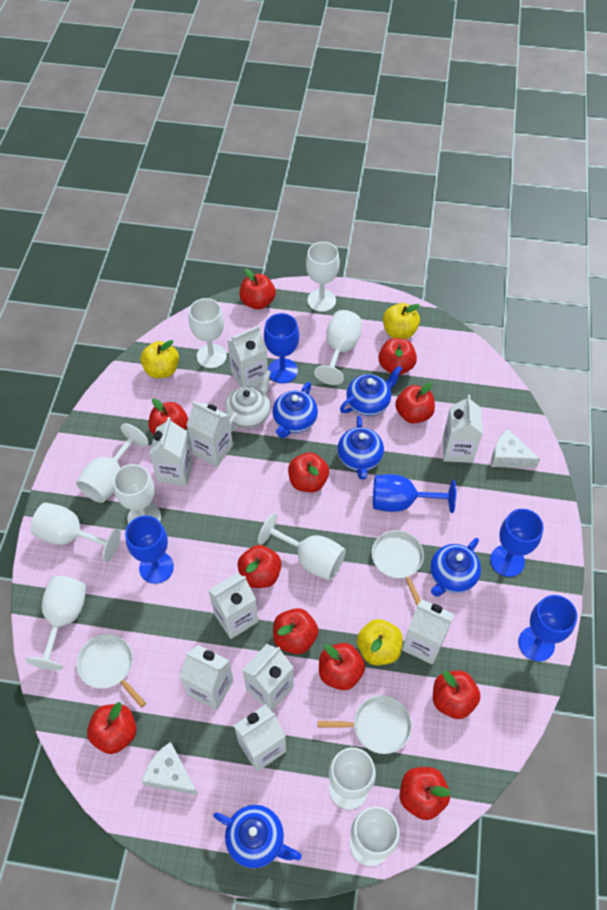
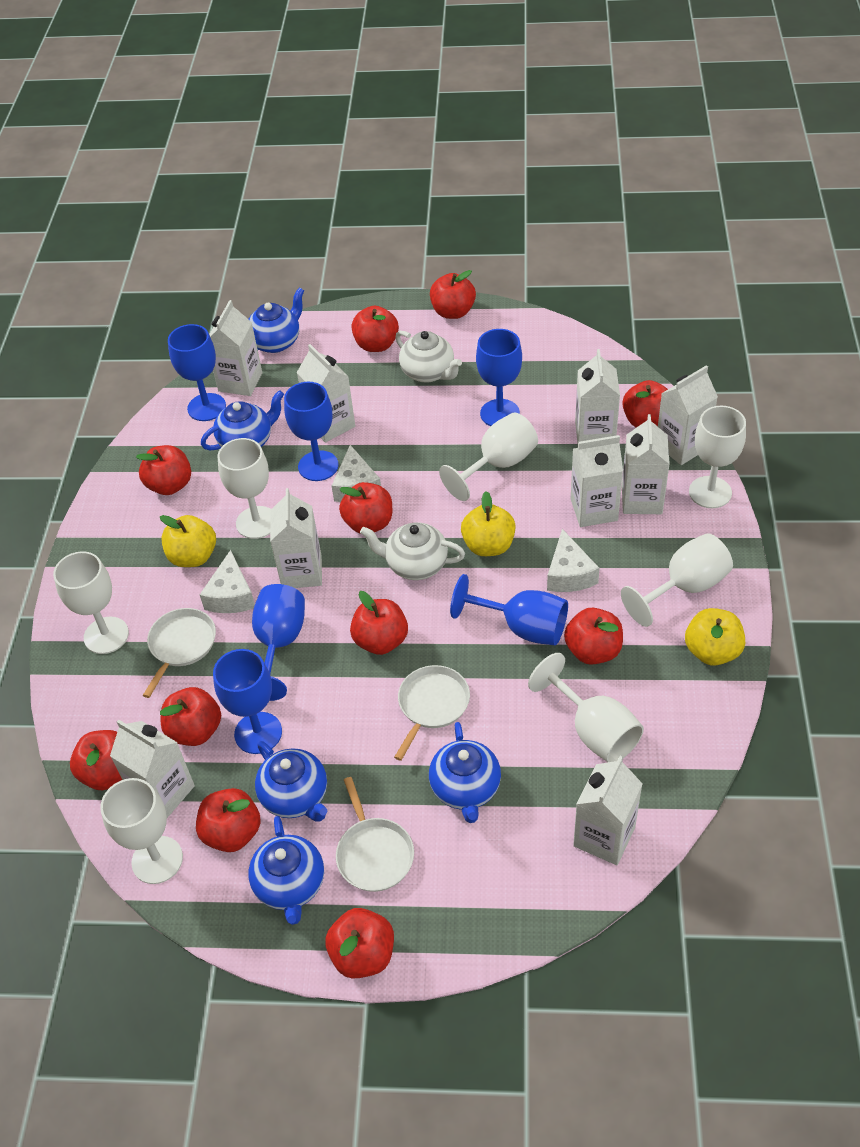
blue goblet: 5 -> 6
white cheese: 2 -> 3
white goblet: 10 -> 7
white teapot: 1 -> 2

